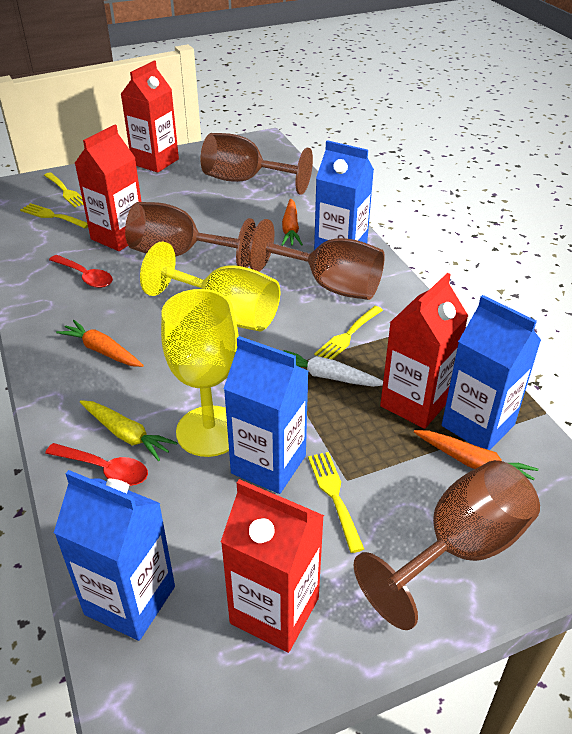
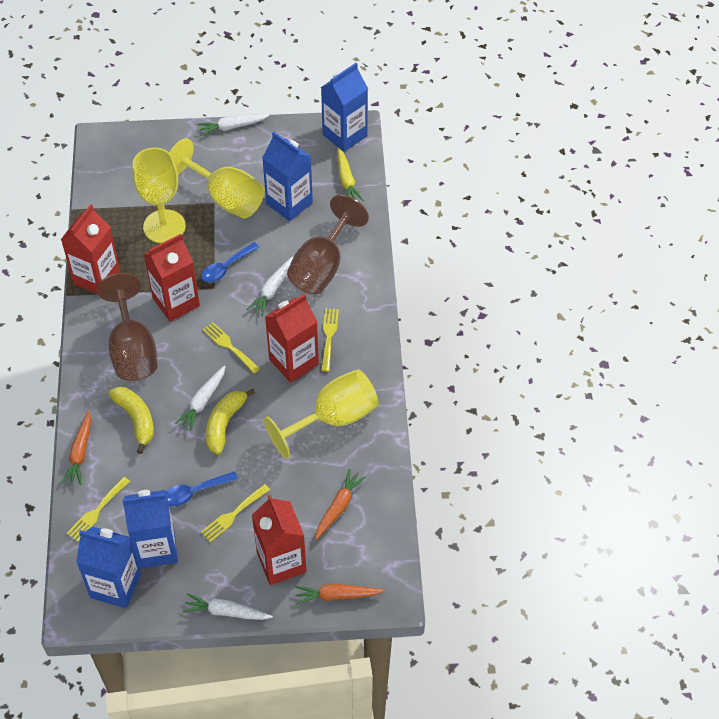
blue spoon: 0 -> 2
brown goblet: 4 -> 2
red spoon: 2 -> 0
white carrot: 1 -> 4
yellow banana: 0 -> 2
yellow goblet: 2 -> 3

